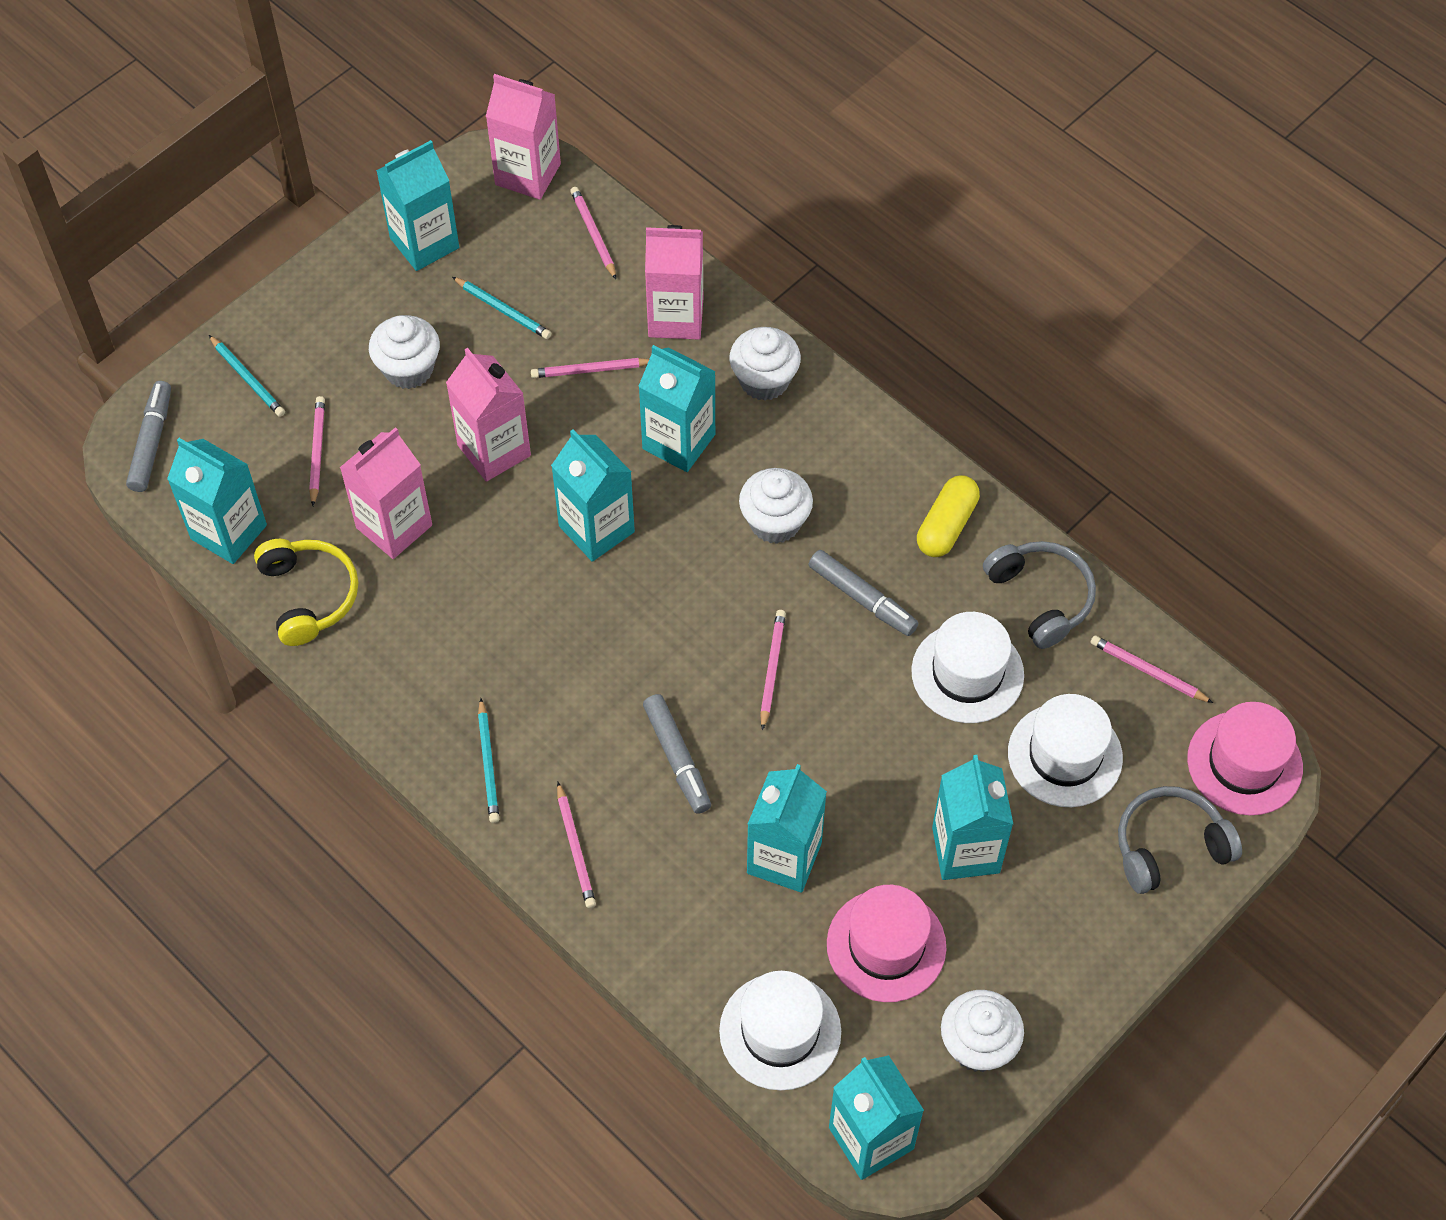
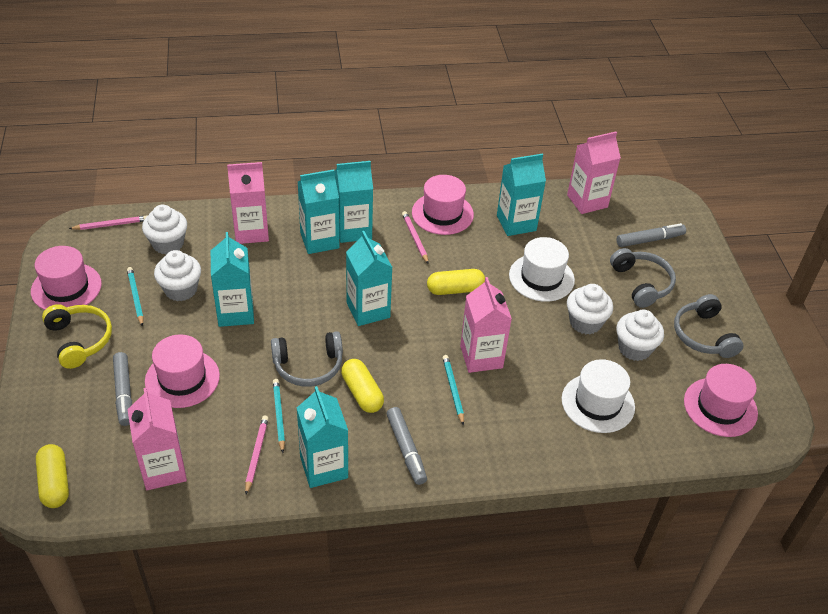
grey headphones: 2 -> 3
pink hat: 2 -> 4
pink pencil: 6 -> 3
turquoise carton: 7 -> 6
white hat: 3 -> 2
yellow capsule: 1 -> 3

